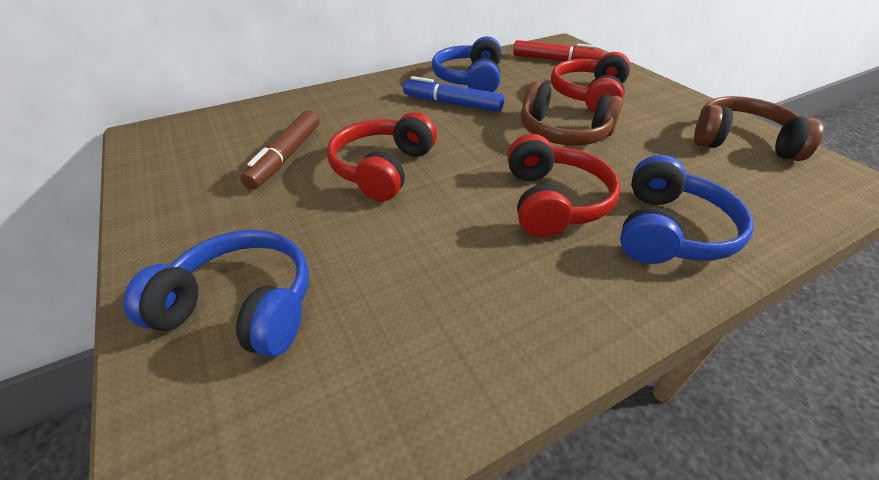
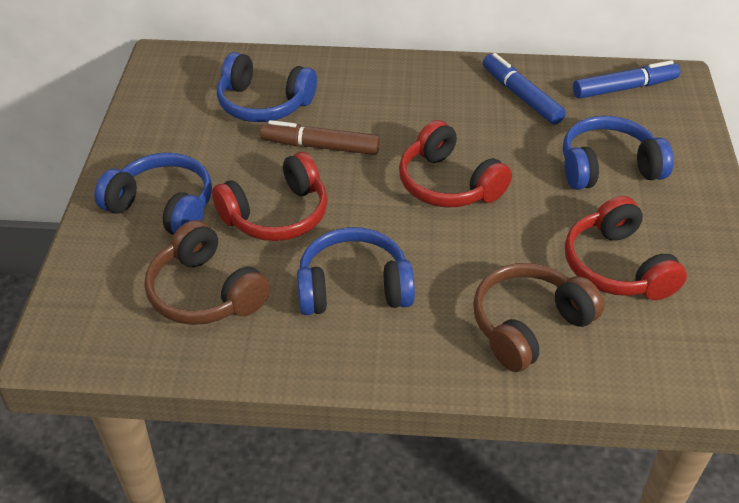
blue headphones: 3 -> 4
blue marker: 1 -> 2
red marker: 1 -> 0

